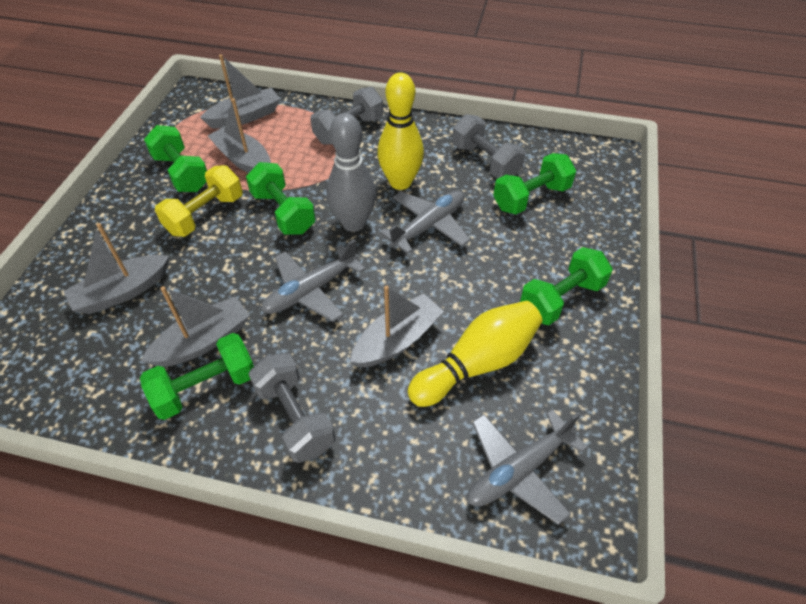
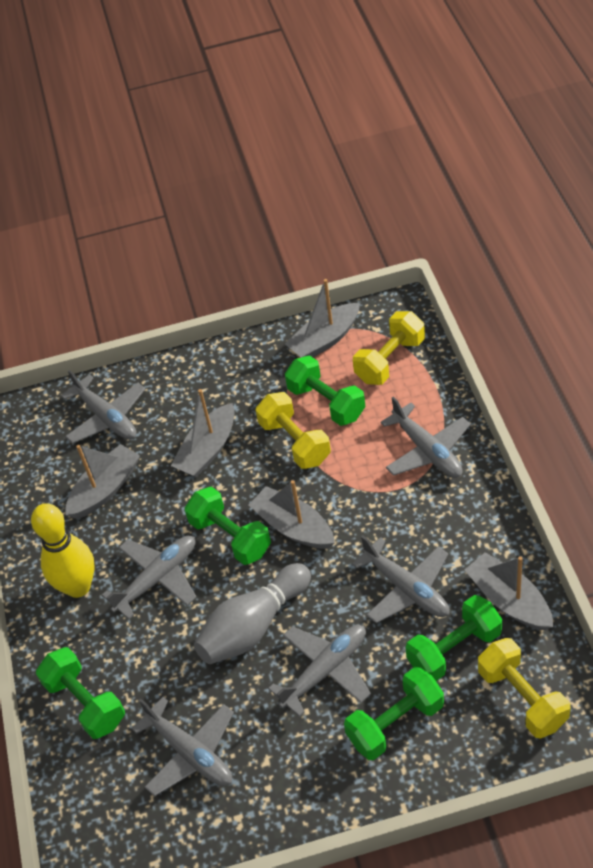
grey dumbbell: 3 -> 0
grey plane: 3 -> 6
yellow bowling pin: 2 -> 1
yellow dumbbell: 1 -> 3

